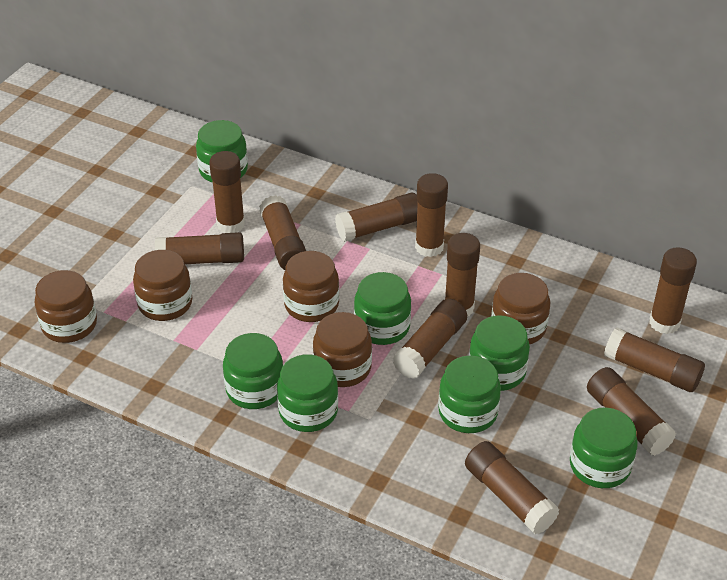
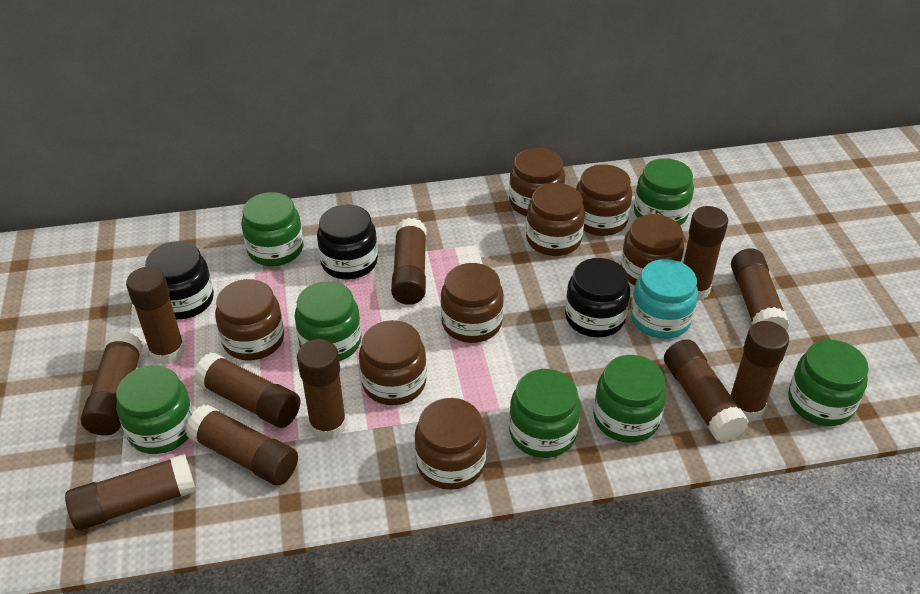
black jar: 0 -> 3
brown jar: 5 -> 8
turquoise jar: 0 -> 1

